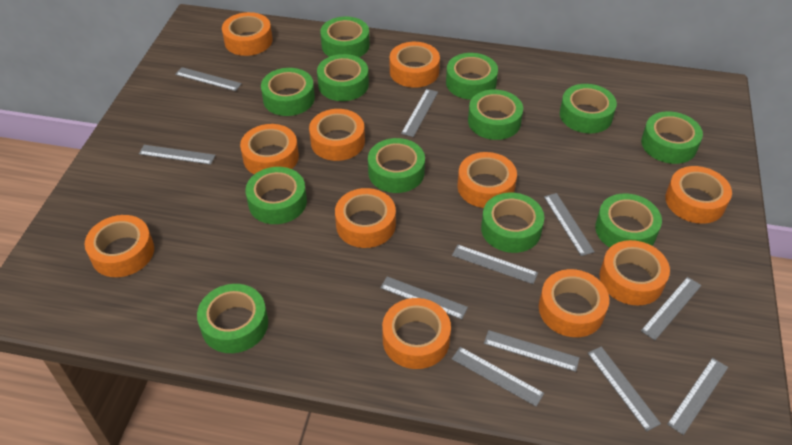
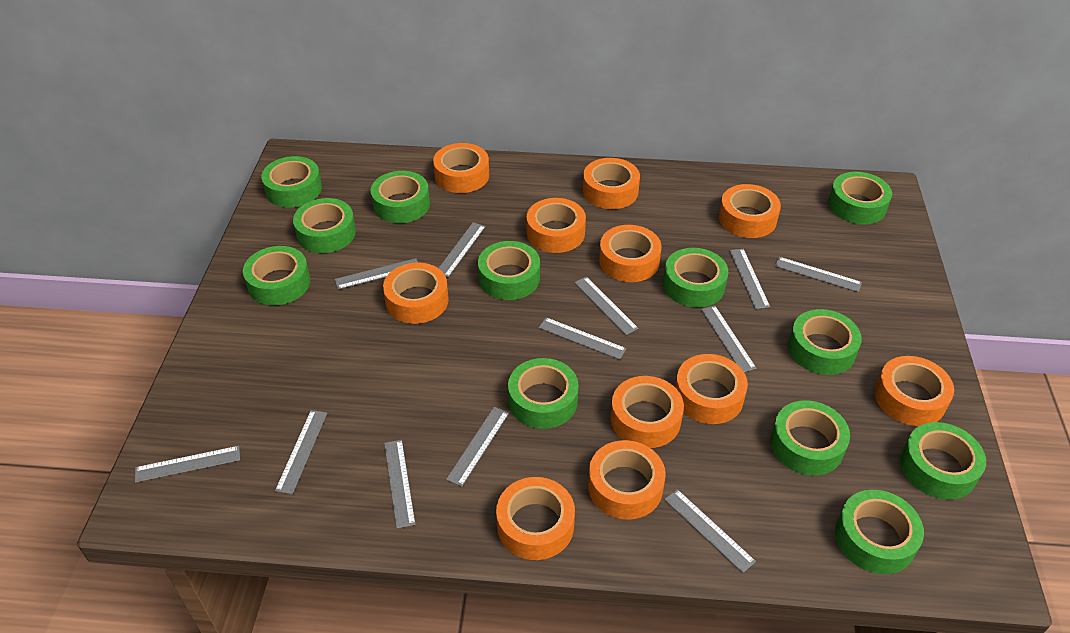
grey ruler: 11 -> 12

